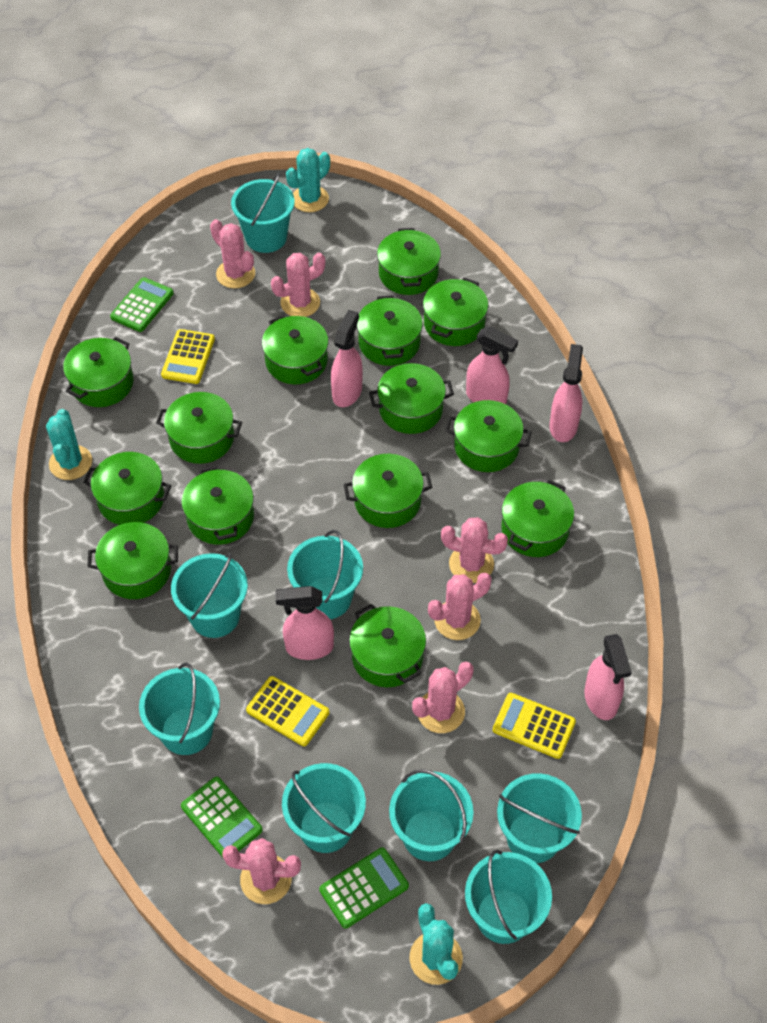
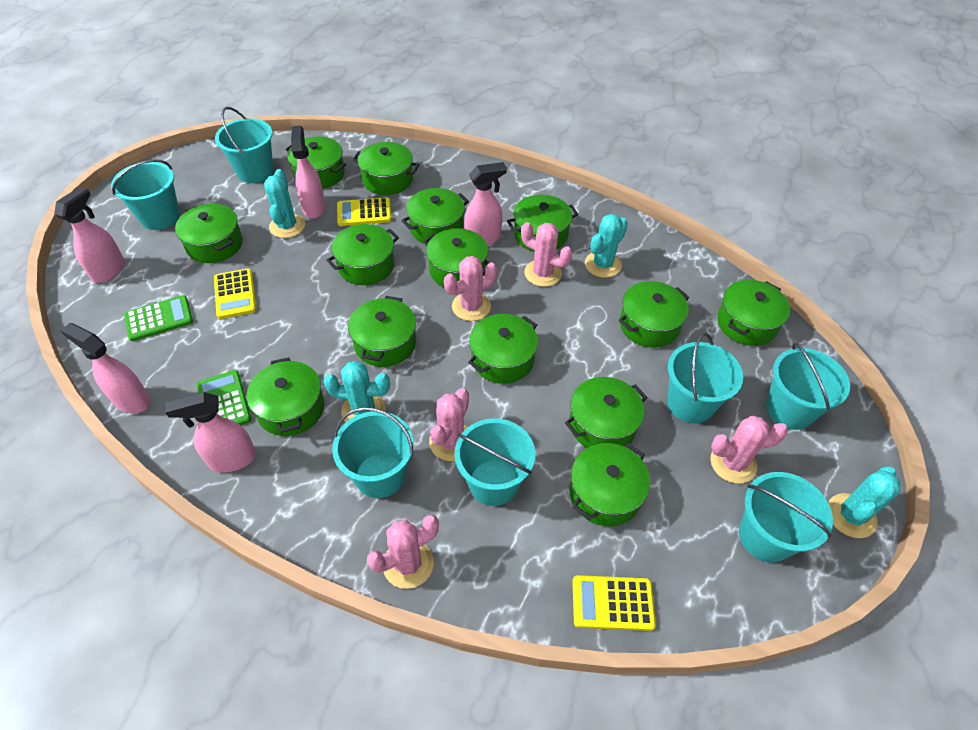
green calculator: 3 -> 2
pink cactus: 6 -> 5
turquoise bucket: 8 -> 7
turquoise cactus: 3 -> 4

